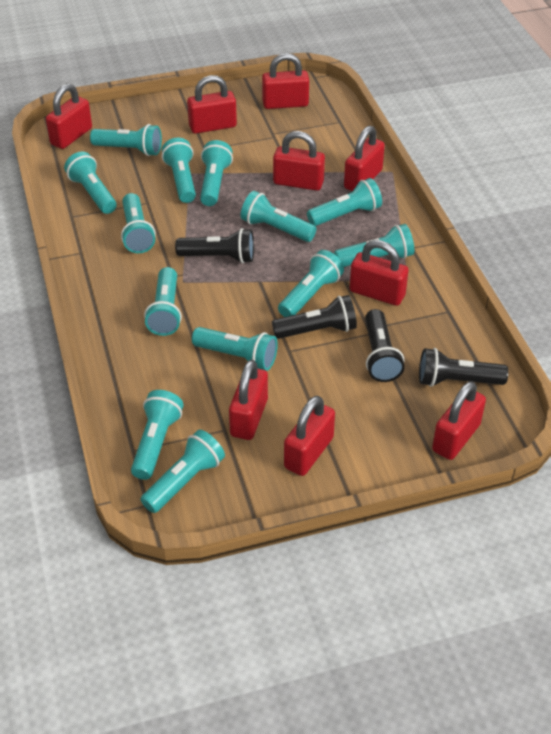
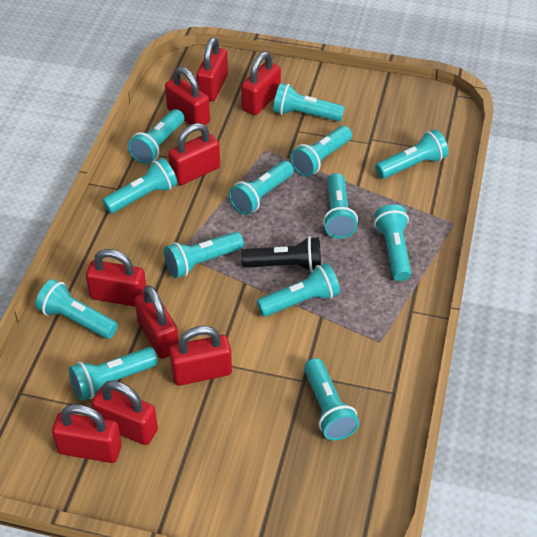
black flashlight: 4 -> 1

